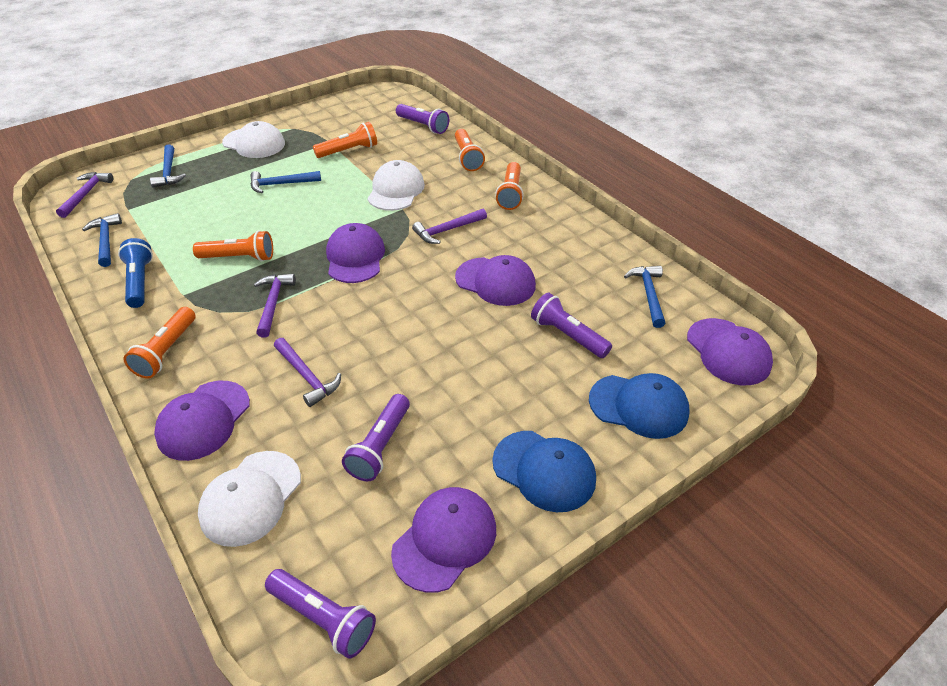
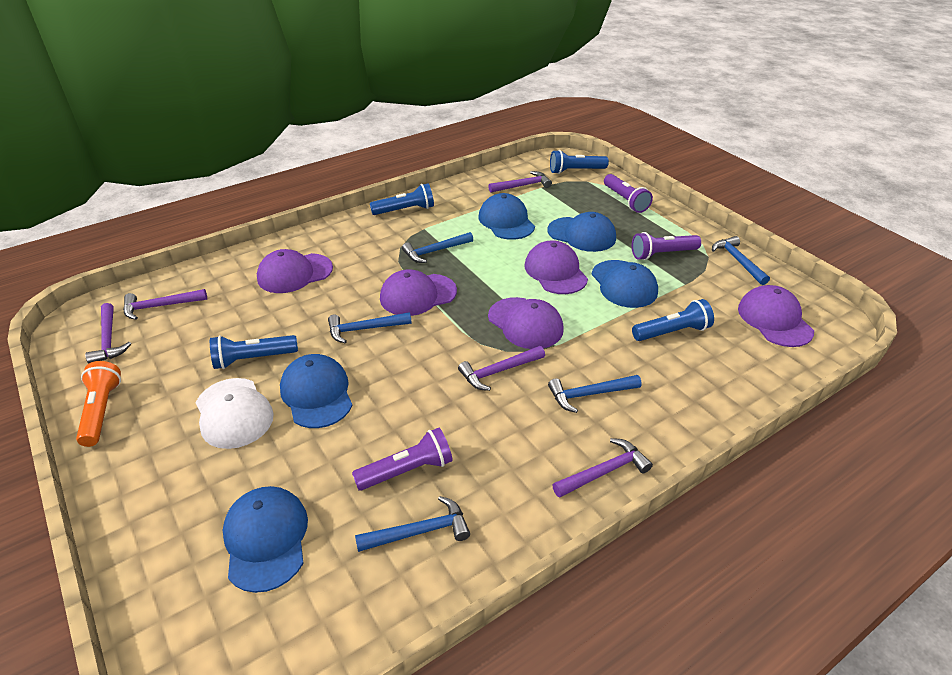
blue cap: 2 -> 5
blue flashlight: 1 -> 4
blue hammer: 4 -> 5
orange flashlight: 5 -> 1
purple flashlight: 4 -> 3
purple hammer: 4 -> 5
white cap: 3 -> 1

